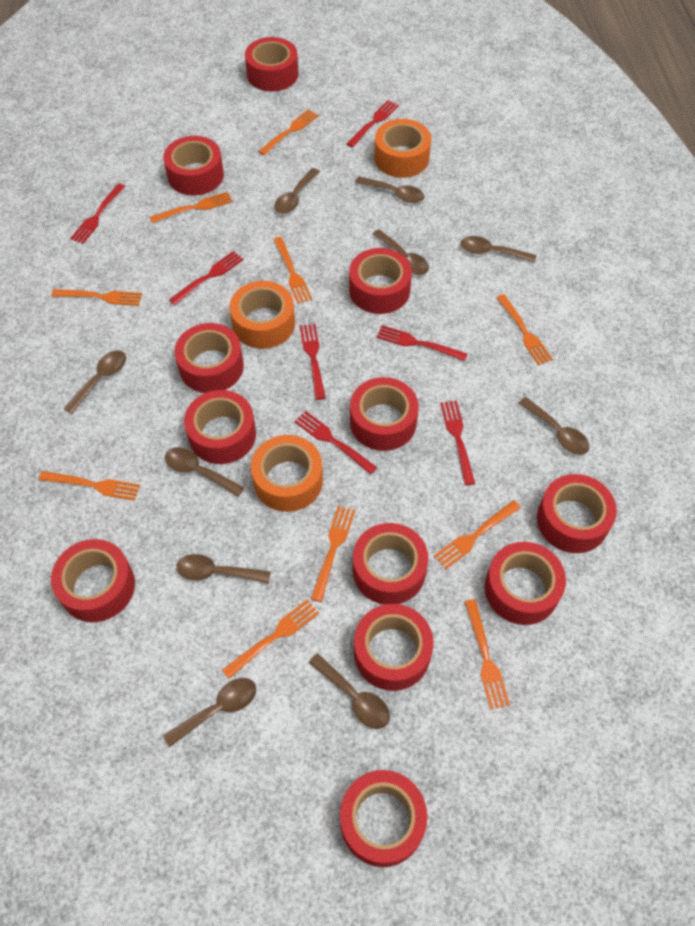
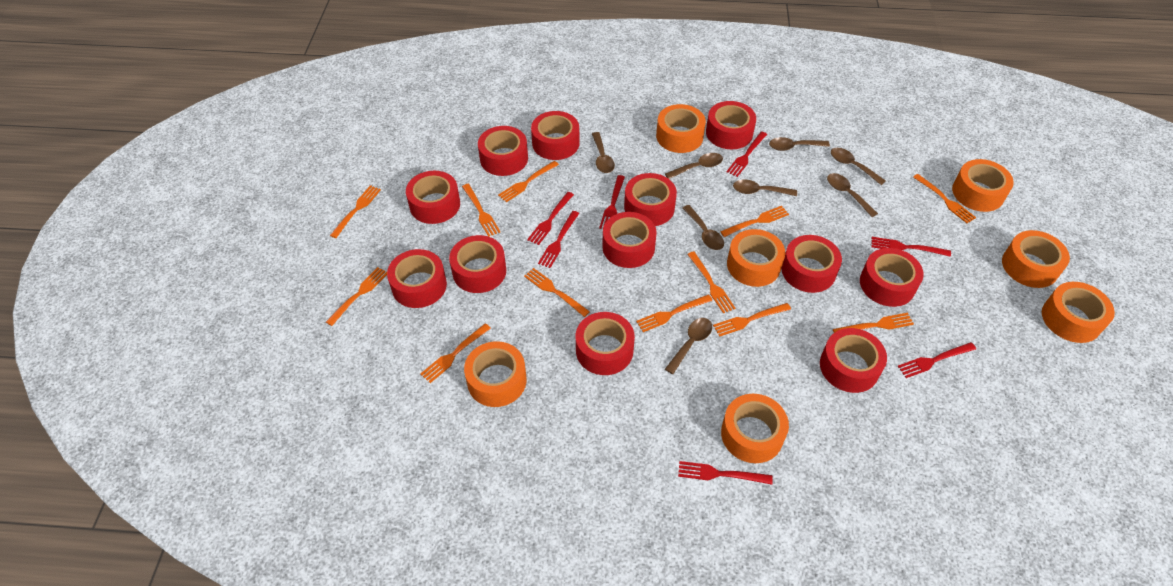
brown spoon: 10 -> 8
orange fork: 10 -> 12
orange tape: 3 -> 7

